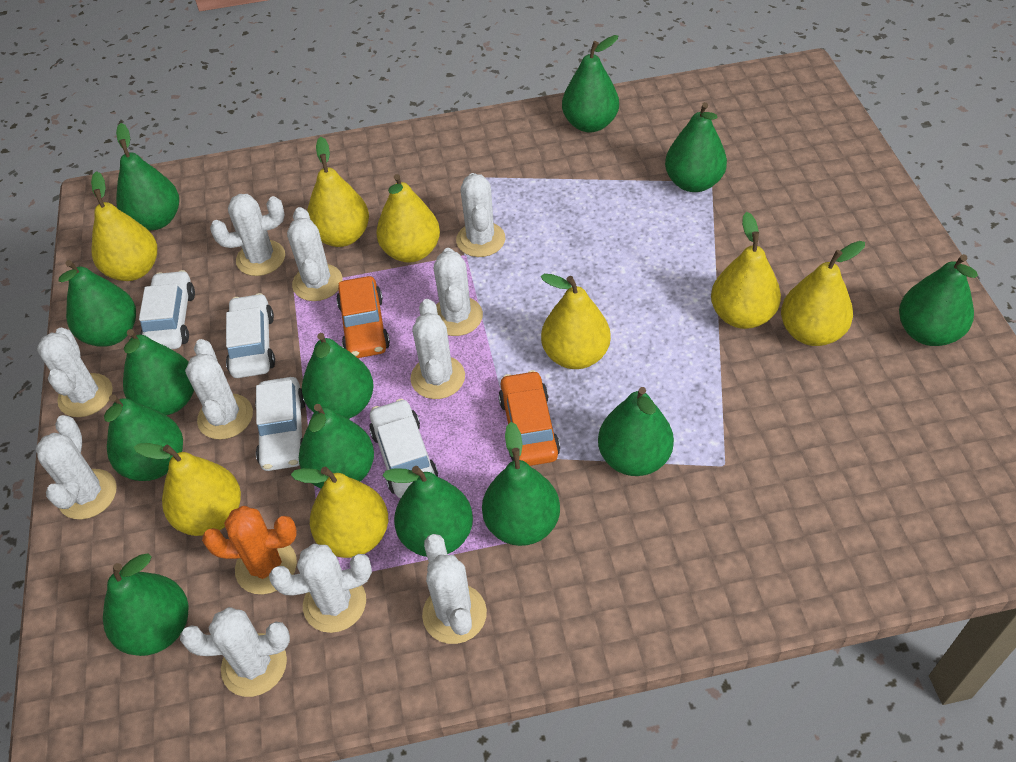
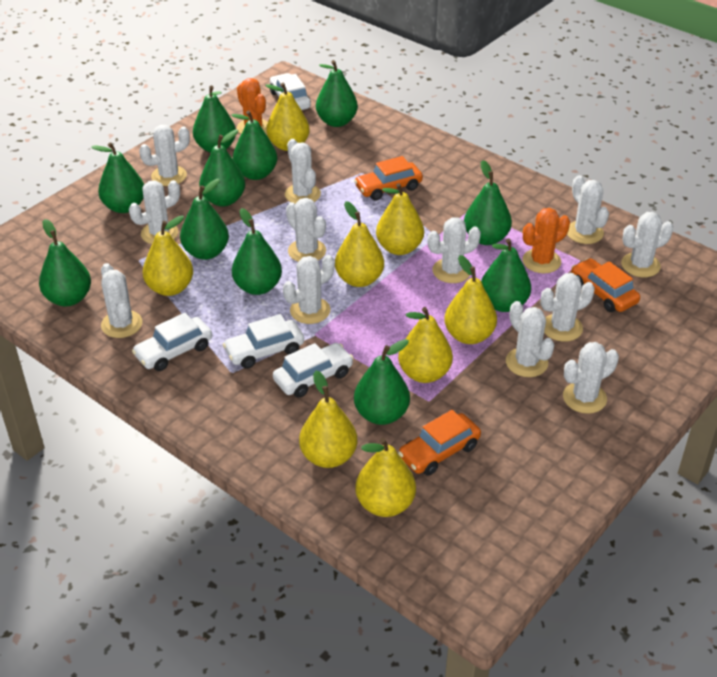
green pear: 13 -> 11
orange cactus: 1 -> 2
orange car: 2 -> 3
white cactus: 11 -> 12

